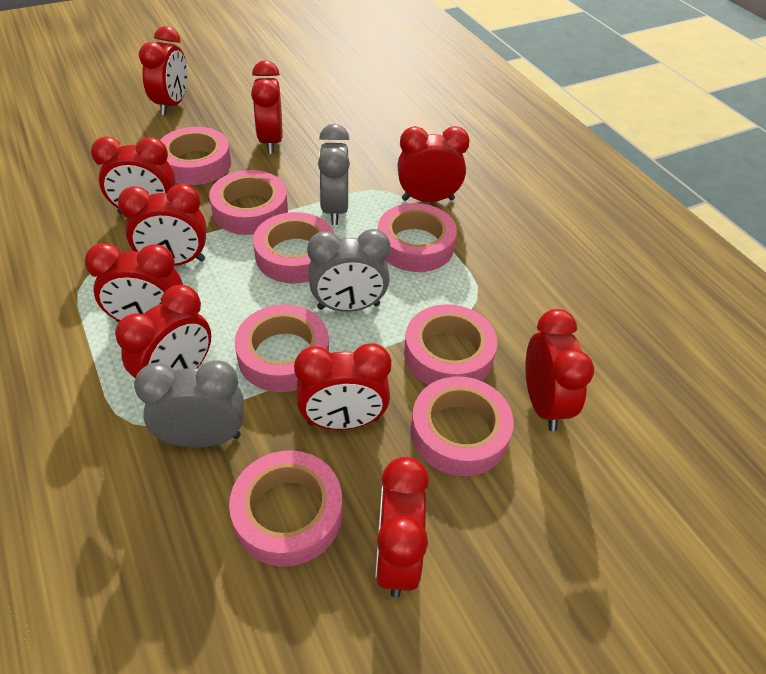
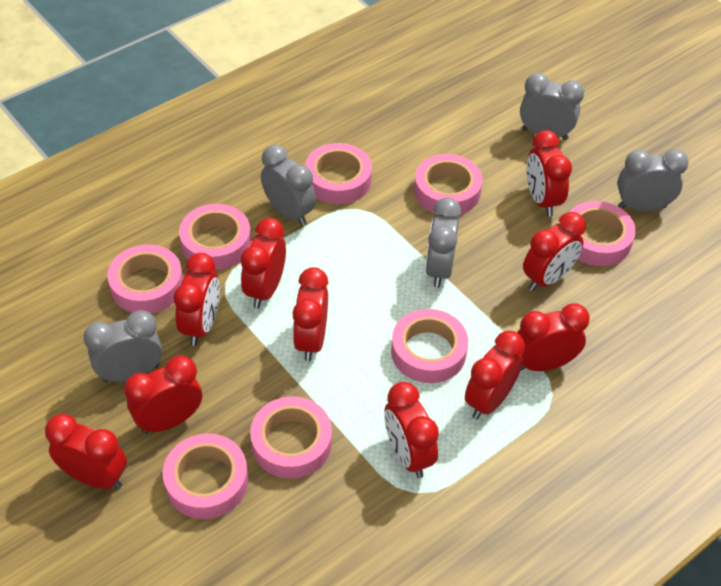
grey clock: 3 -> 5

